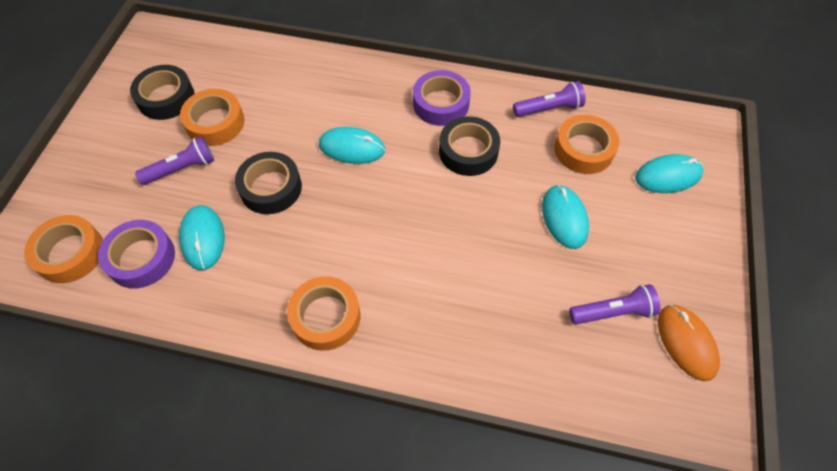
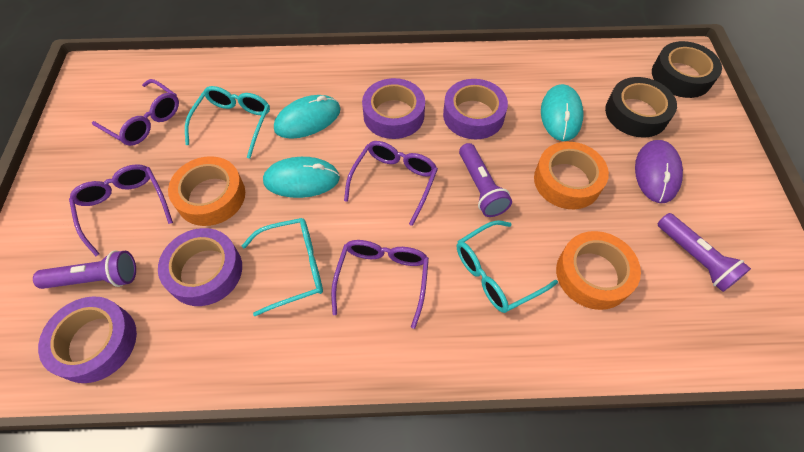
black tape: 3 -> 2
orange mouse: 1 -> 0
orange tape: 4 -> 3
purple glasses: 0 -> 4
purple mouse: 0 -> 1
purple tape: 2 -> 4
turquoise glasses: 0 -> 3
turquoise mouse: 4 -> 3

